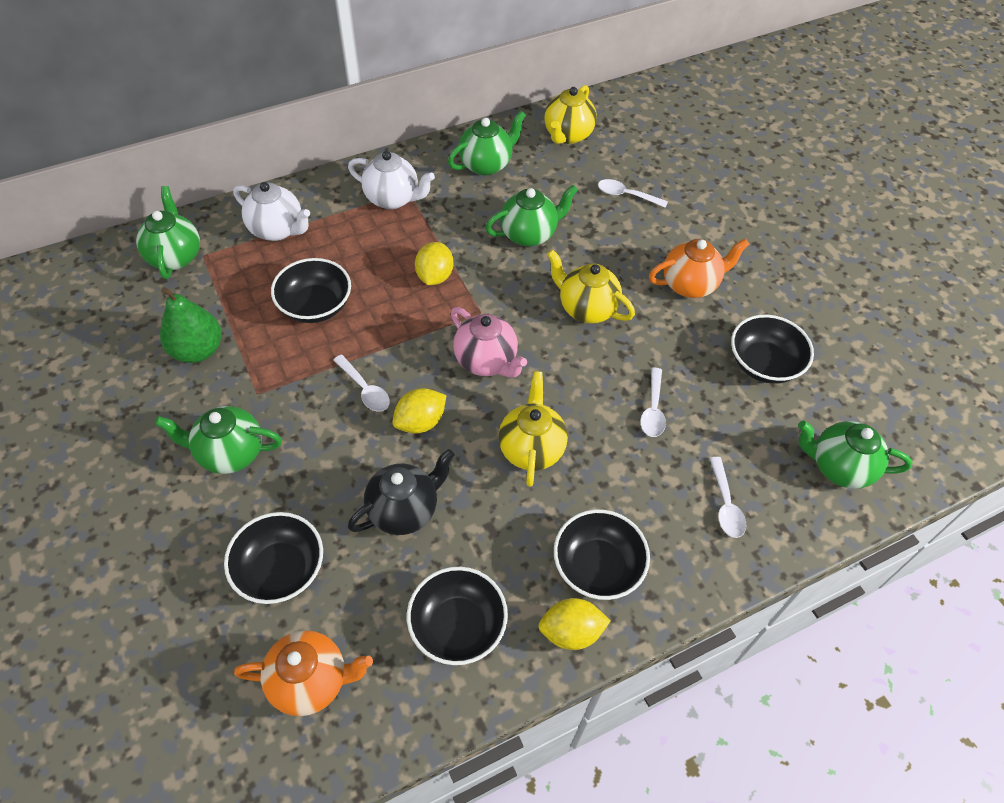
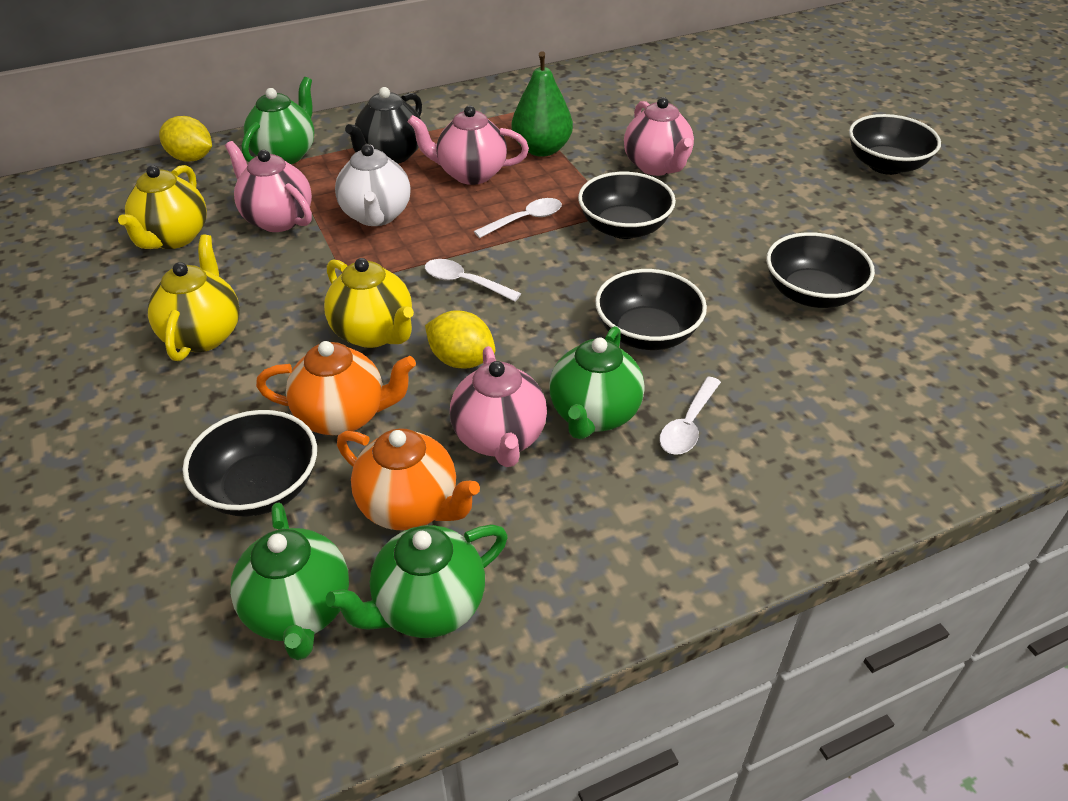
green teapot: 5 -> 4
pink teapot: 1 -> 4
white spoon: 4 -> 3
white teapot: 2 -> 1
yellow lemon: 3 -> 2

